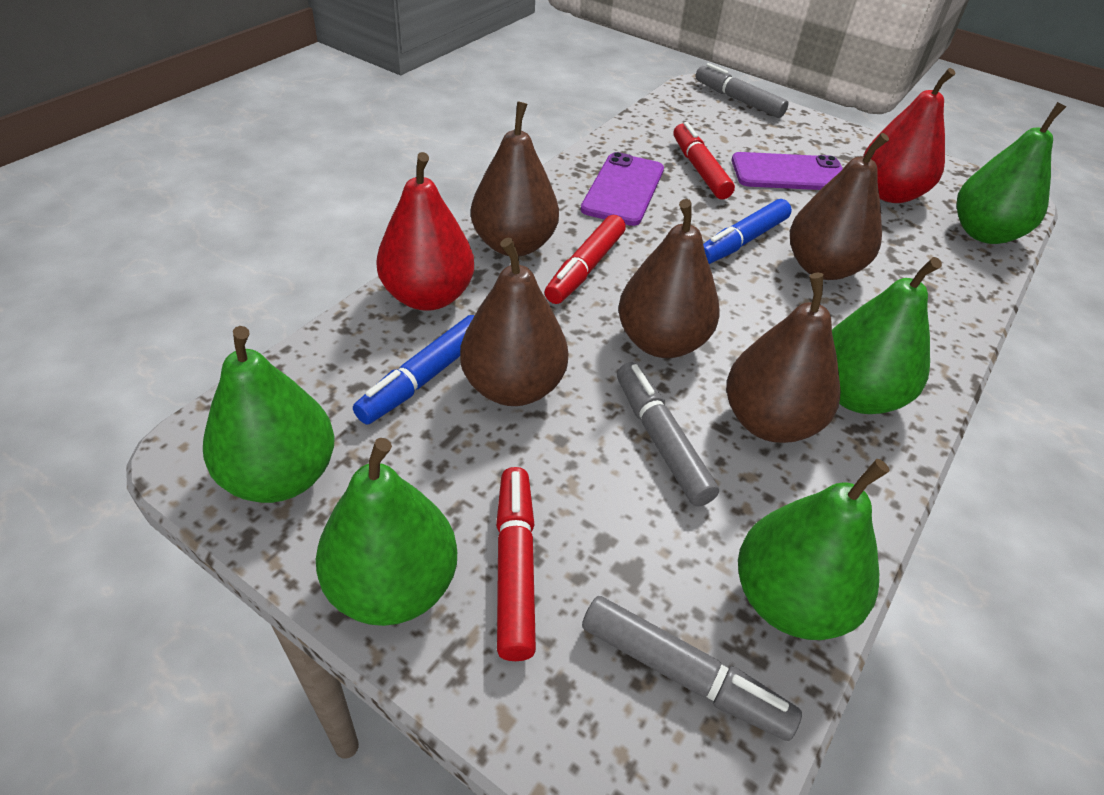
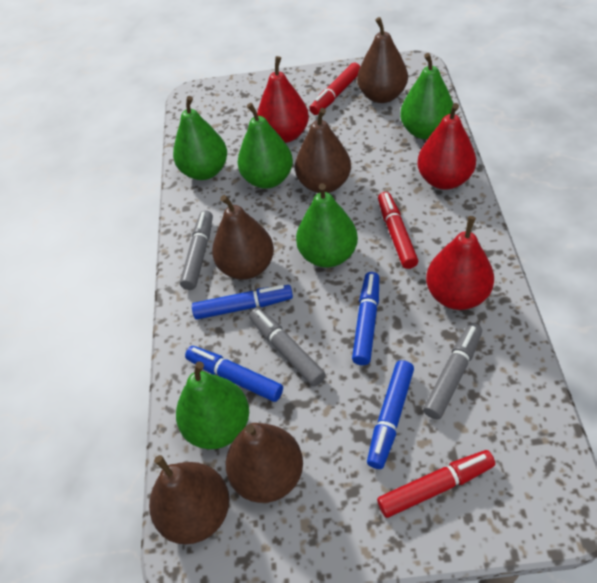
blue marker: 2 -> 4
purple phone: 2 -> 0
red pear: 2 -> 3

